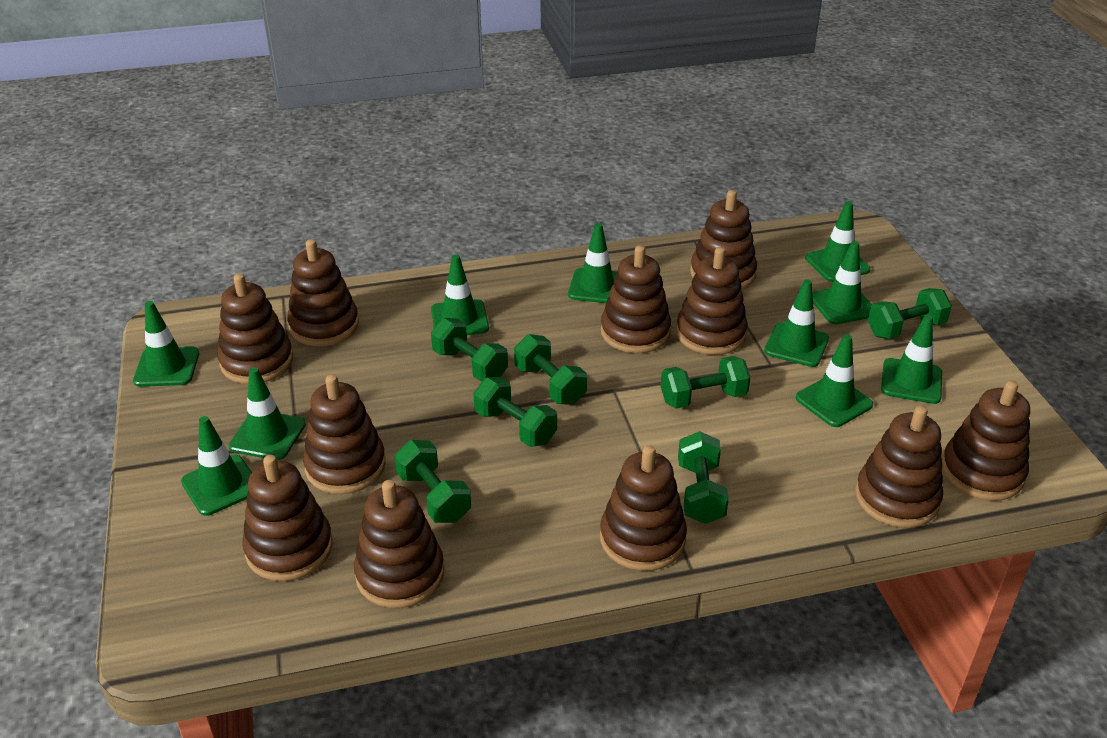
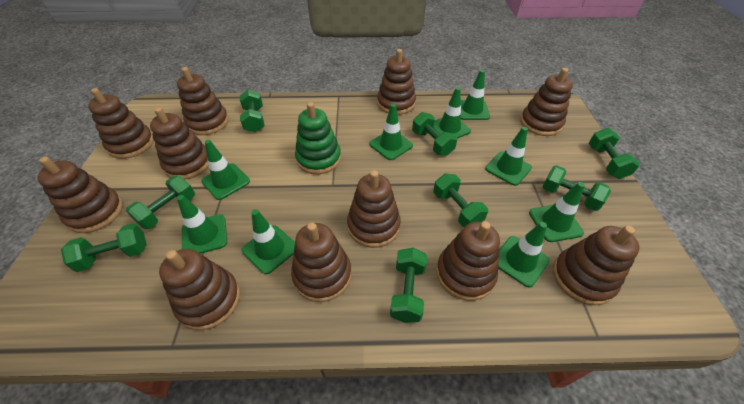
green dumbbell: 7 -> 8
green stacking toy: 0 -> 1
green traffic cone: 10 -> 9

